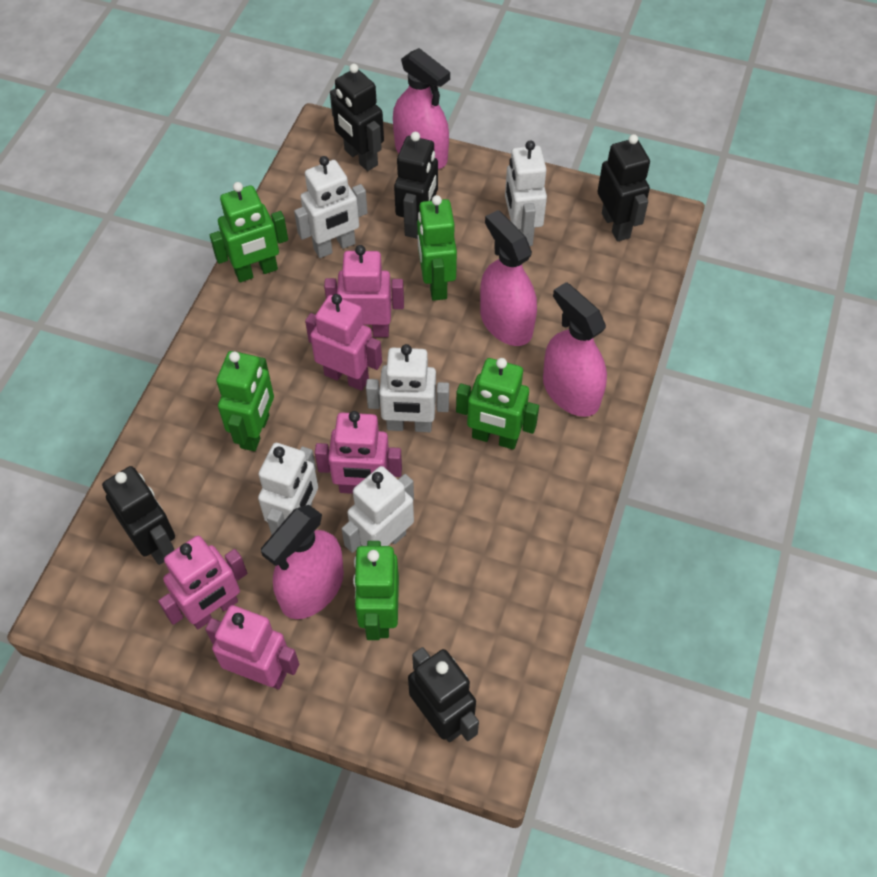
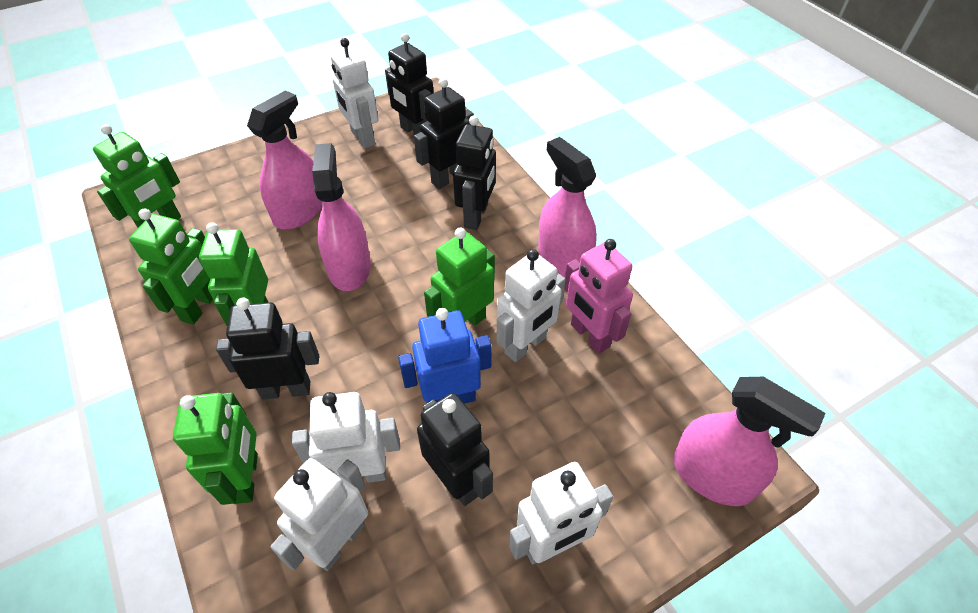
blue robot: 0 -> 1
pink robot: 5 -> 1

